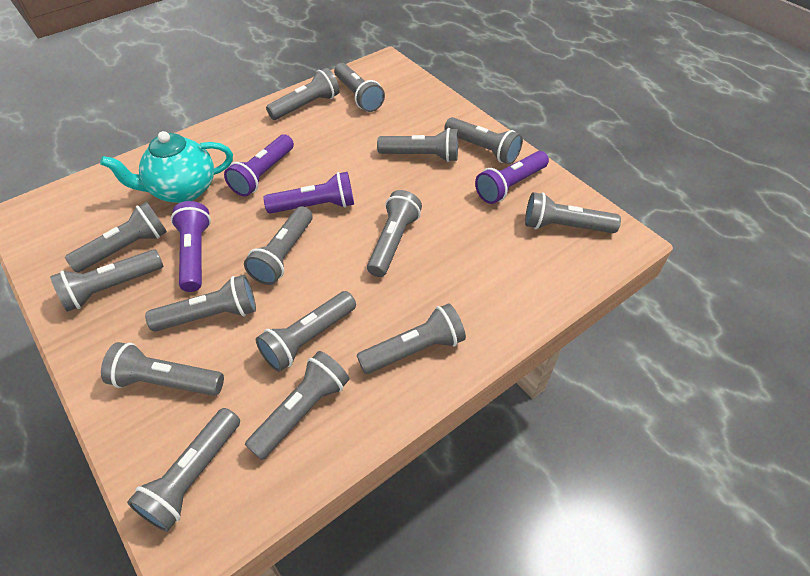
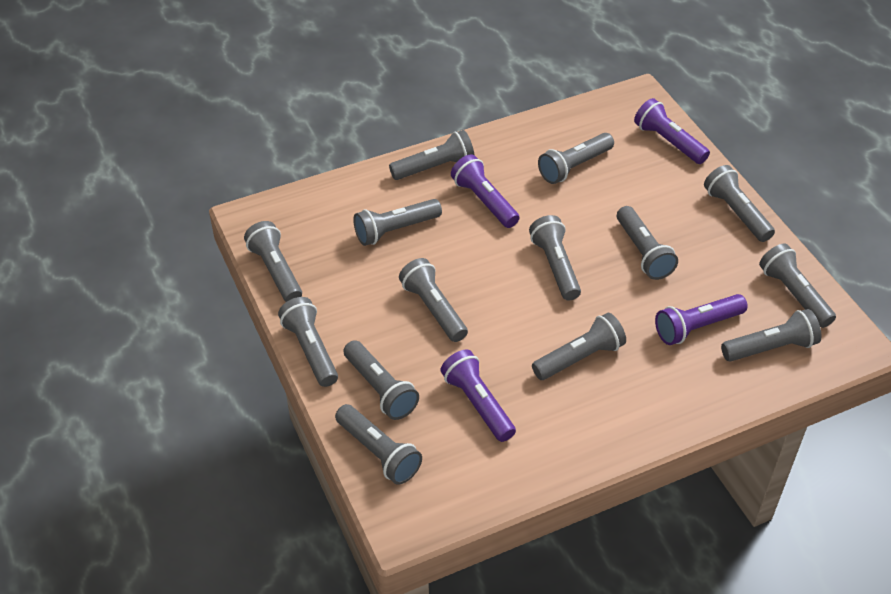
grey flashlight: 15 -> 14
turquoise teapot: 1 -> 0

